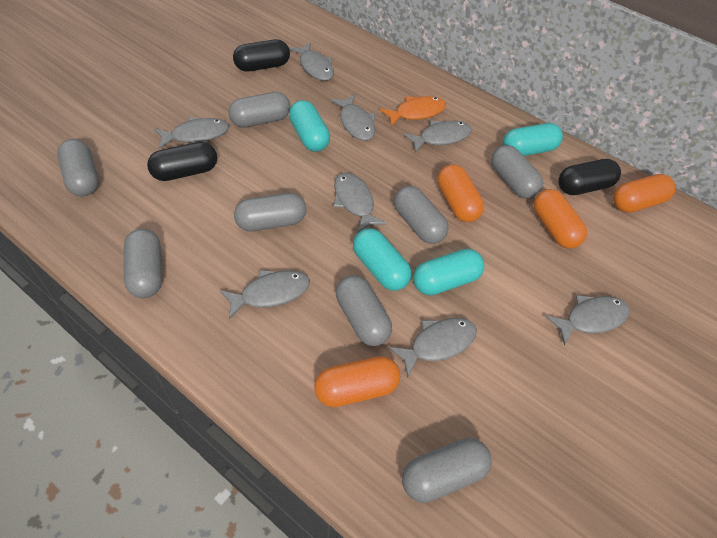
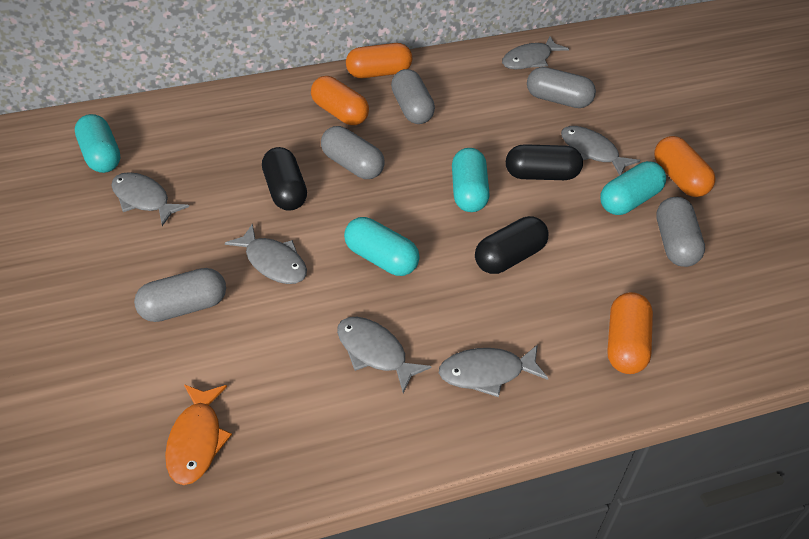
grey capsule: 8 -> 5
grey fish: 8 -> 6

